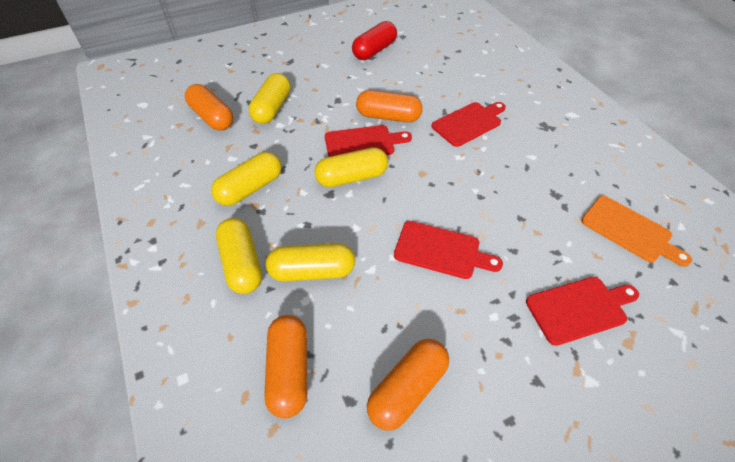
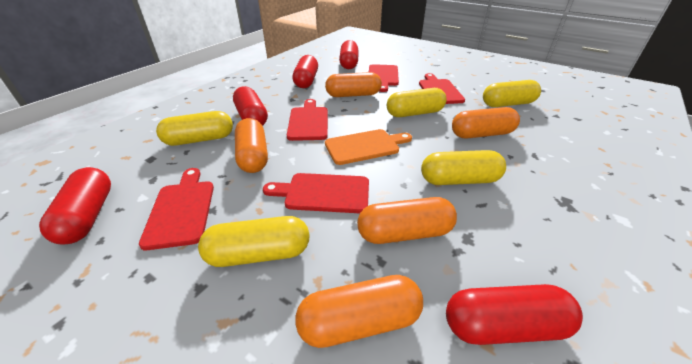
orange capsule: 4 -> 5
red capsule: 1 -> 5
red cutting board: 4 -> 5

